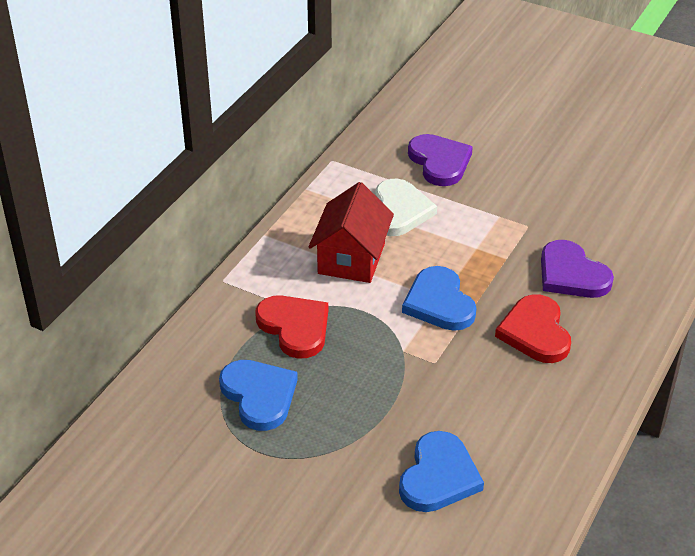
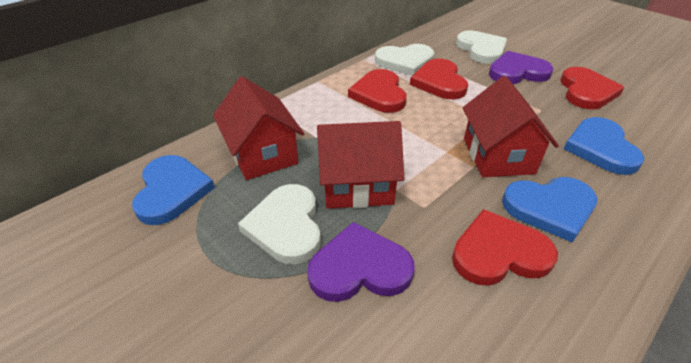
red heart: 2 -> 4
red house: 1 -> 3
white heart: 1 -> 3

